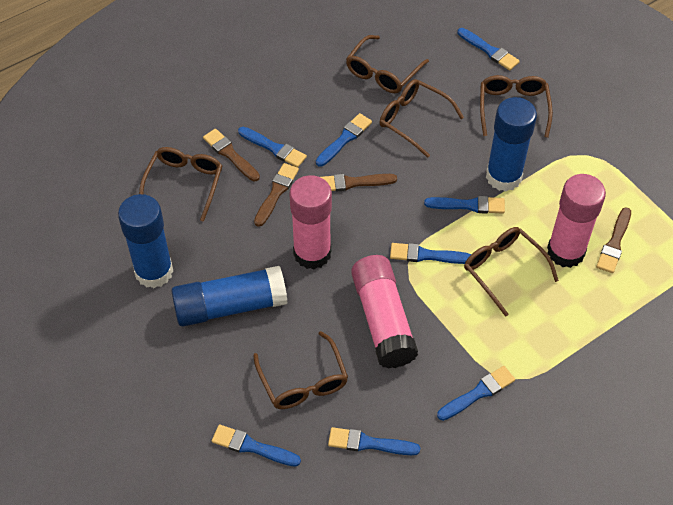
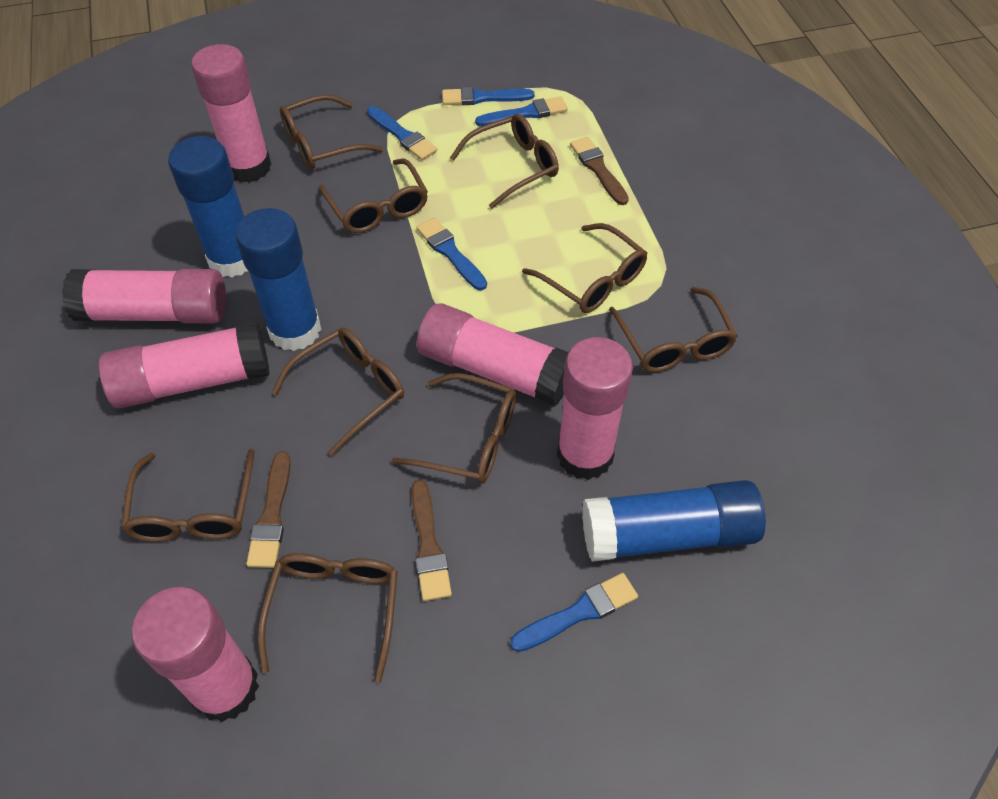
blue brush: 8 -> 5
brown brush: 4 -> 3
brown glasses: 6 -> 9
pink glue stick: 3 -> 6

